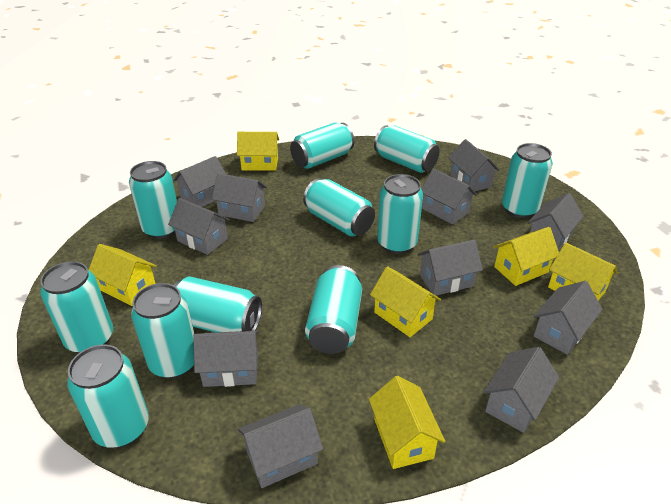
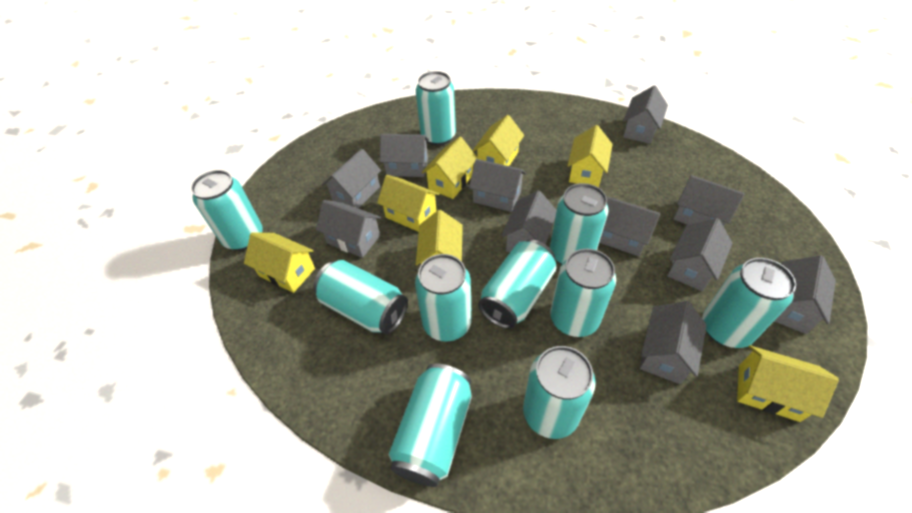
turquoise can: 11 -> 10
yellow house: 6 -> 7

